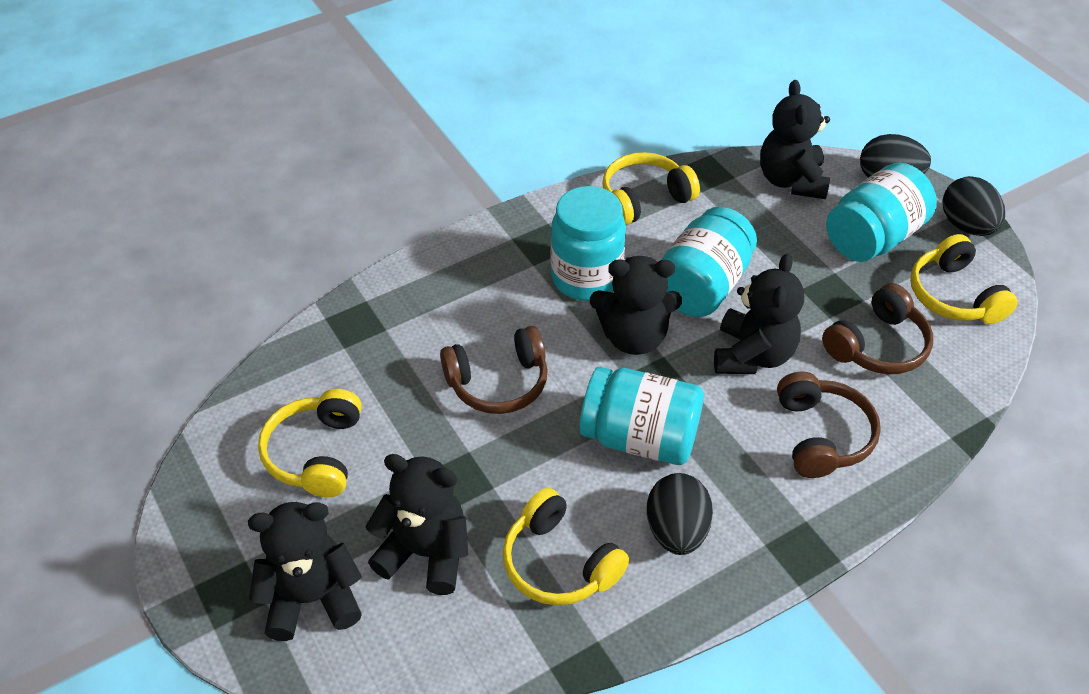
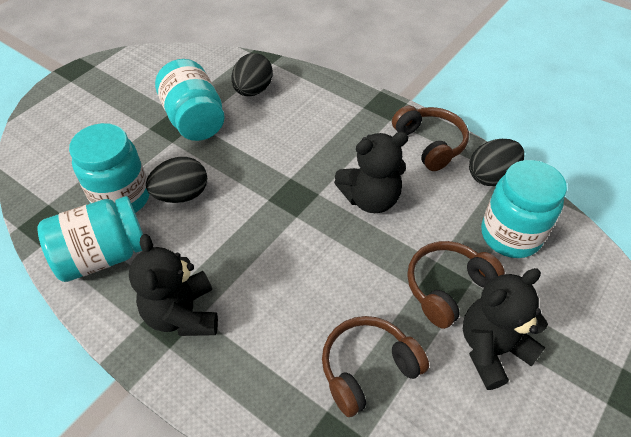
black teddy bear: 5 -> 3
yellow headphones: 4 -> 0

